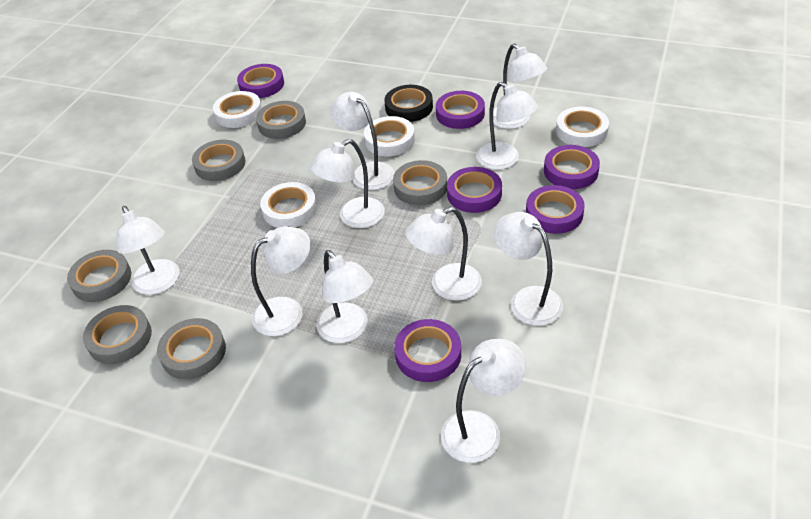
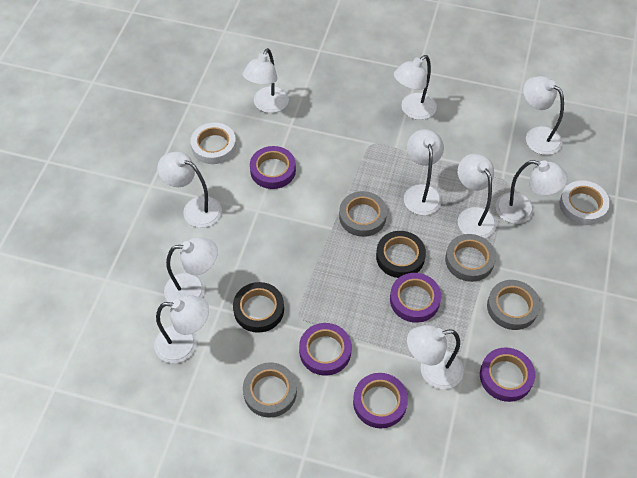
black tape: 1 -> 2
grey tape: 6 -> 4
purple tape: 6 -> 5
white tape: 4 -> 2

